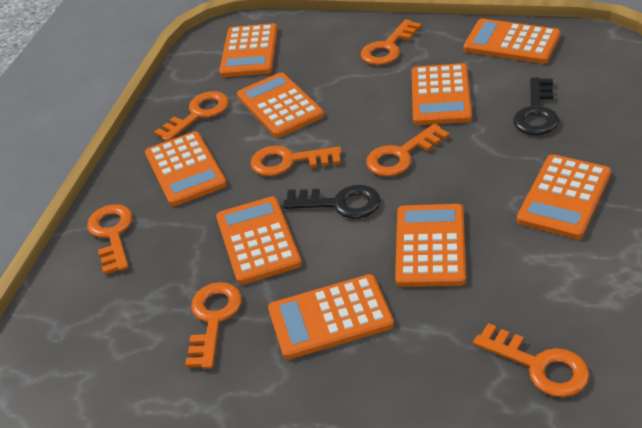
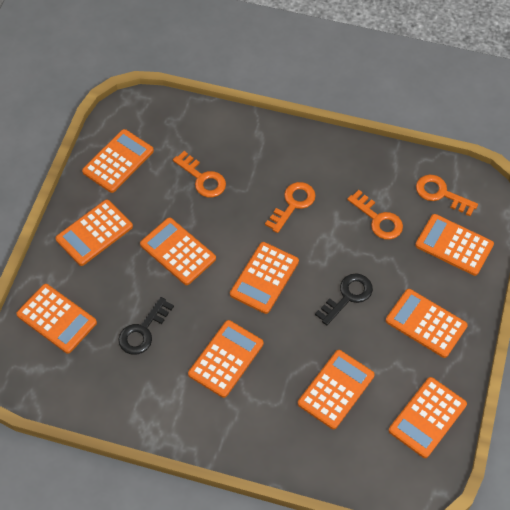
orange calculator: 9 -> 10
orange key: 7 -> 4

